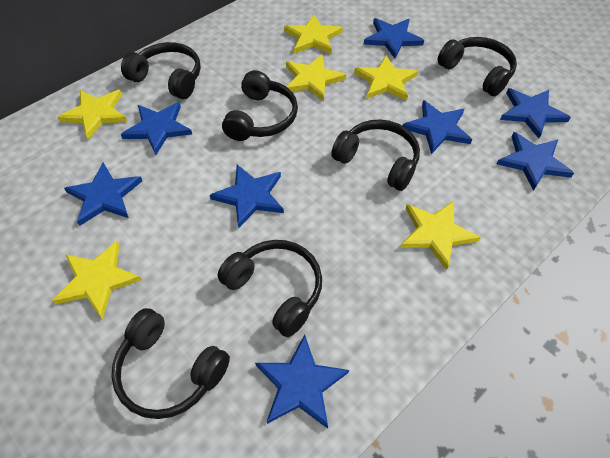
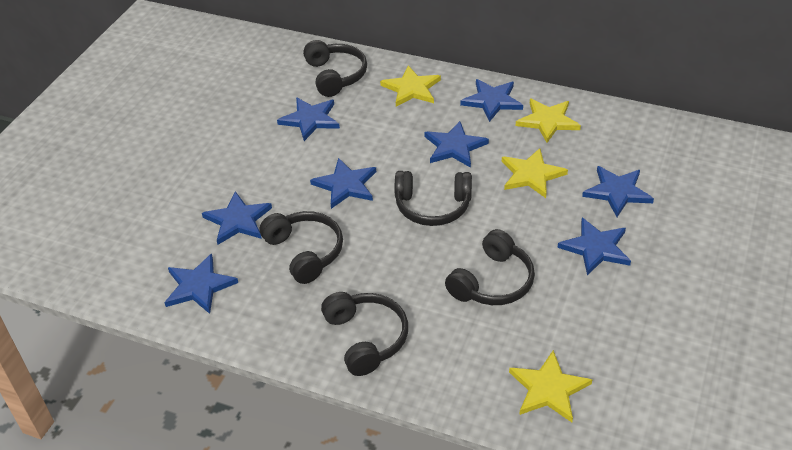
black headphones: 6 -> 5
yellow star: 6 -> 4

